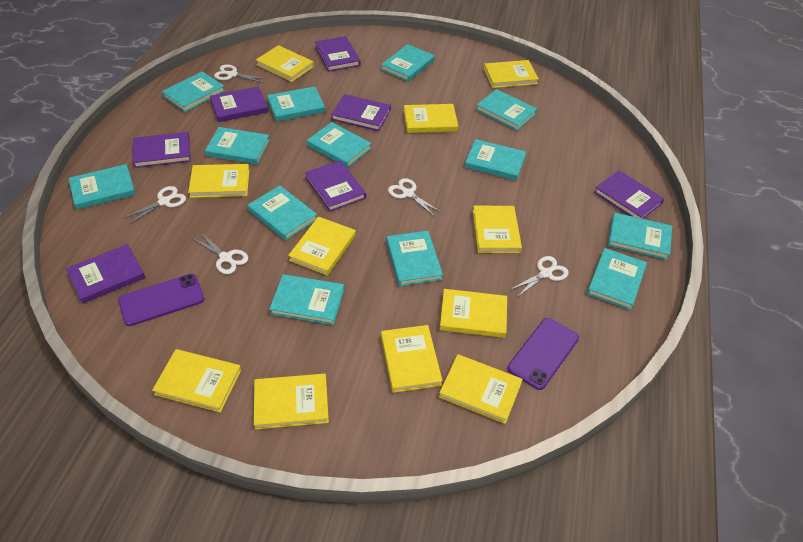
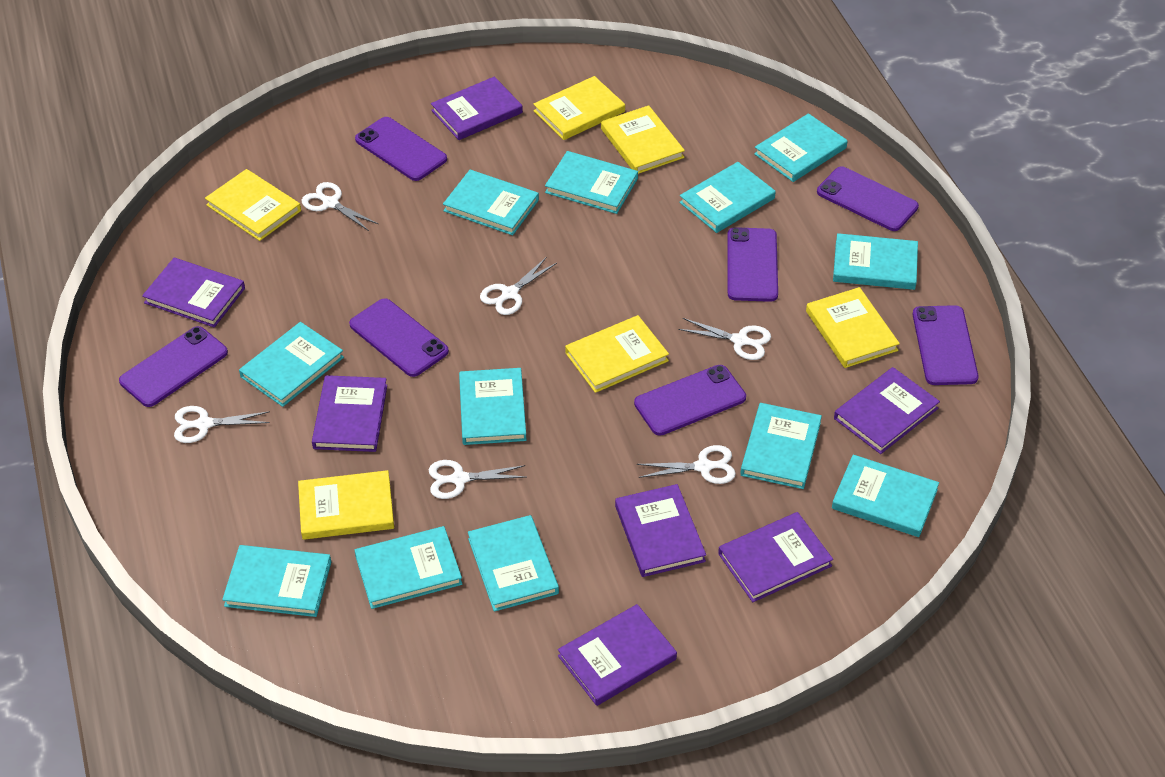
purple phone: 2 -> 7
turquoise book: 13 -> 12
white scissors: 5 -> 6
yellow book: 11 -> 6

